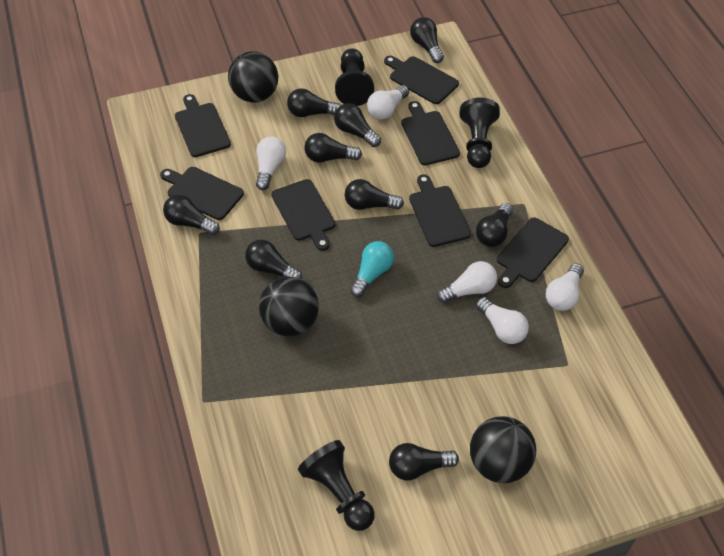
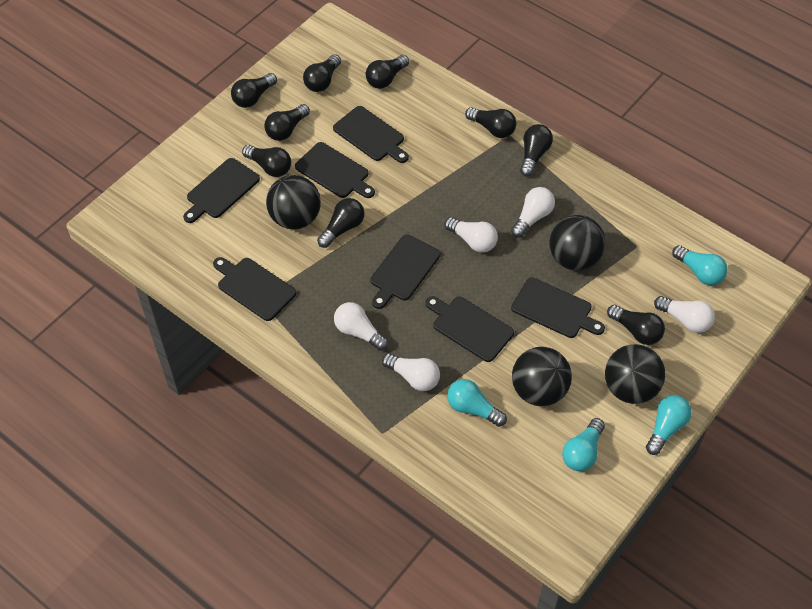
black ball: 3 -> 4
black pawn: 3 -> 0
turquoise light bulb: 1 -> 4

